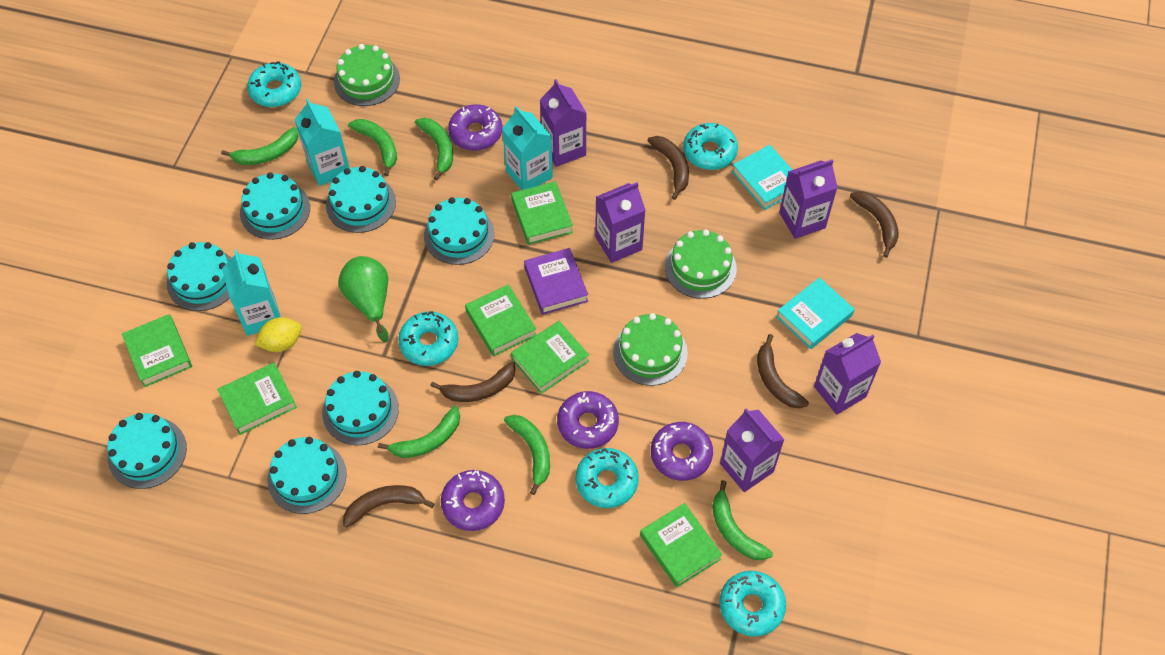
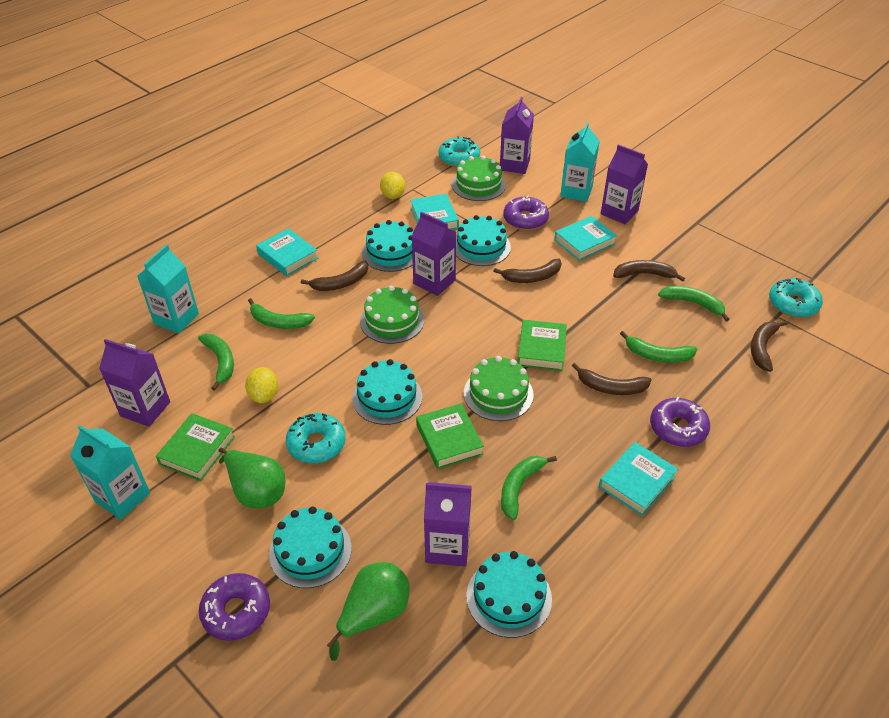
green banana: 6 -> 5
green book: 6 -> 3
green pear: 1 -> 2
purple book: 1 -> 0
purple donut: 4 -> 3
turquoise book: 2 -> 4
turquoise cake: 7 -> 5
turquoise donut: 5 -> 3
yellow lemon: 1 -> 2

